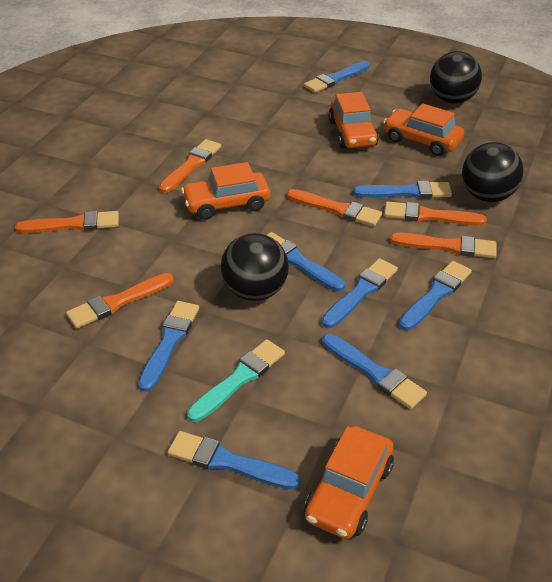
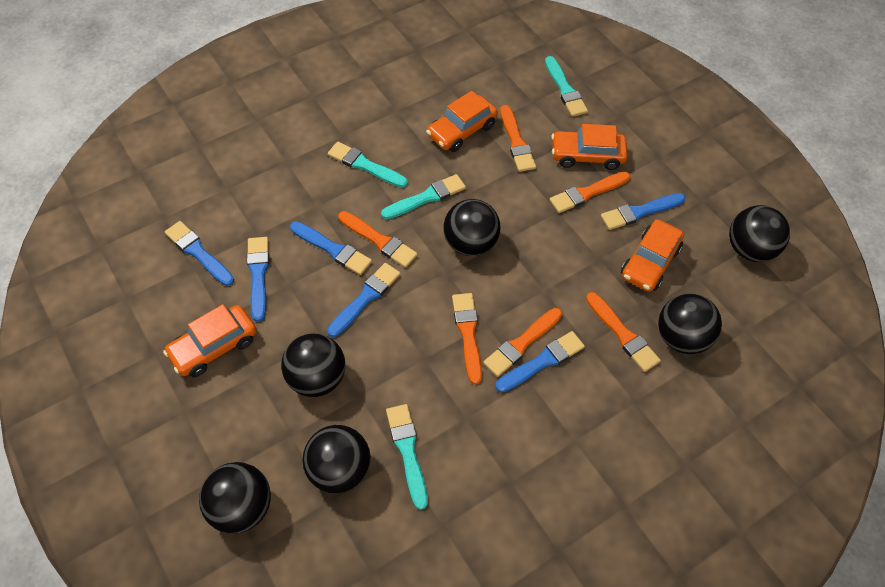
black ball: 3 -> 6
blue brush: 8 -> 6
turquoise brush: 1 -> 4

